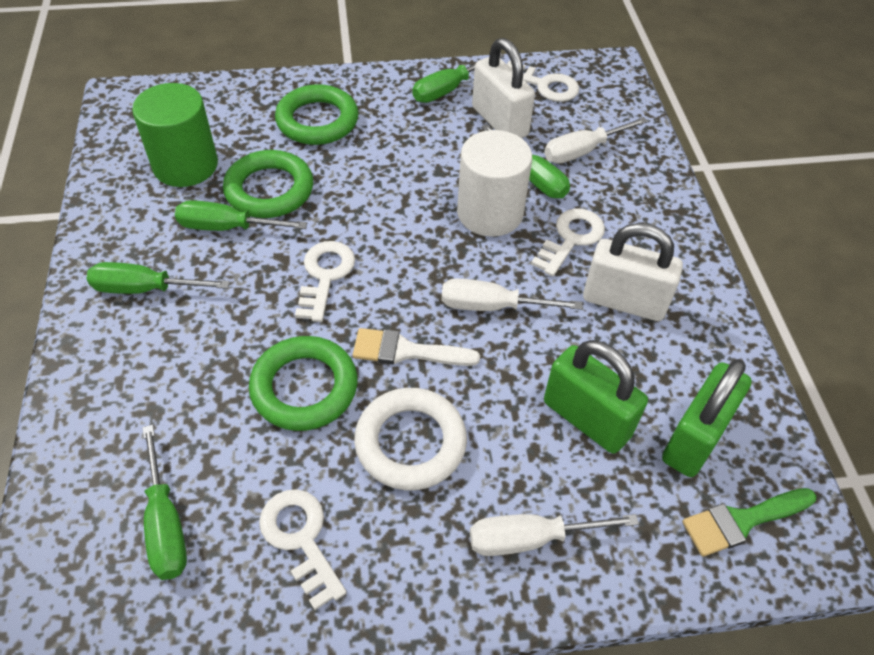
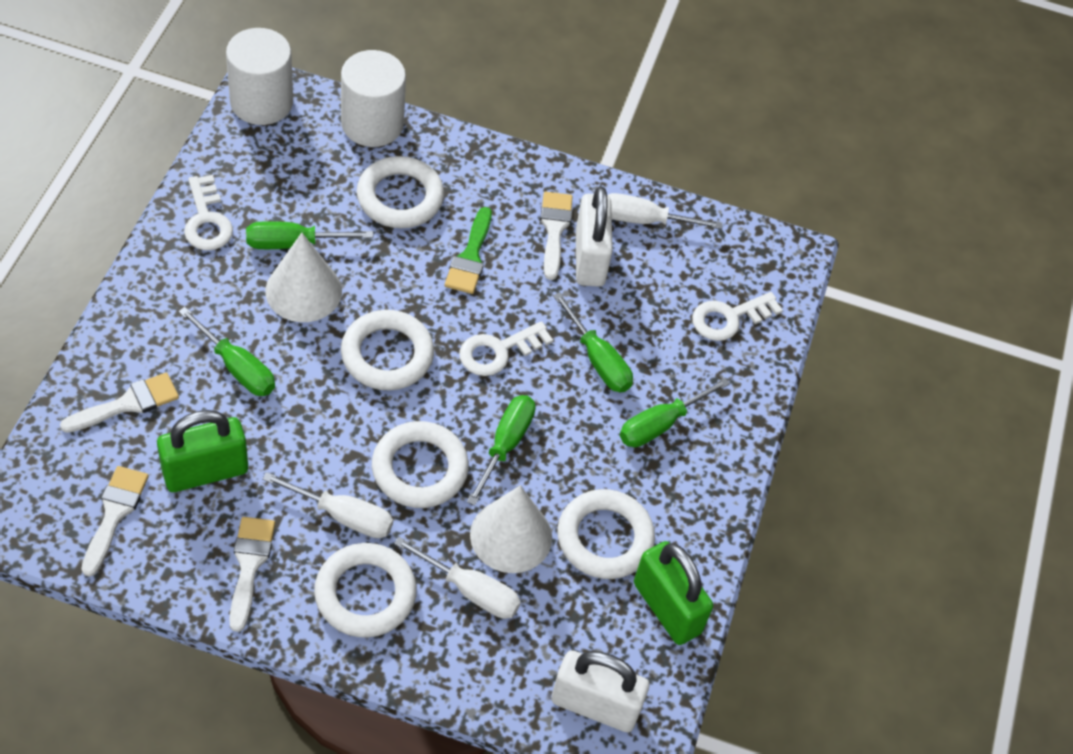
green cylinder: 1 -> 0
green ring: 3 -> 0
white brush: 1 -> 4
white cone: 0 -> 2
white cylinder: 1 -> 2
white key: 4 -> 3
white ring: 1 -> 5

